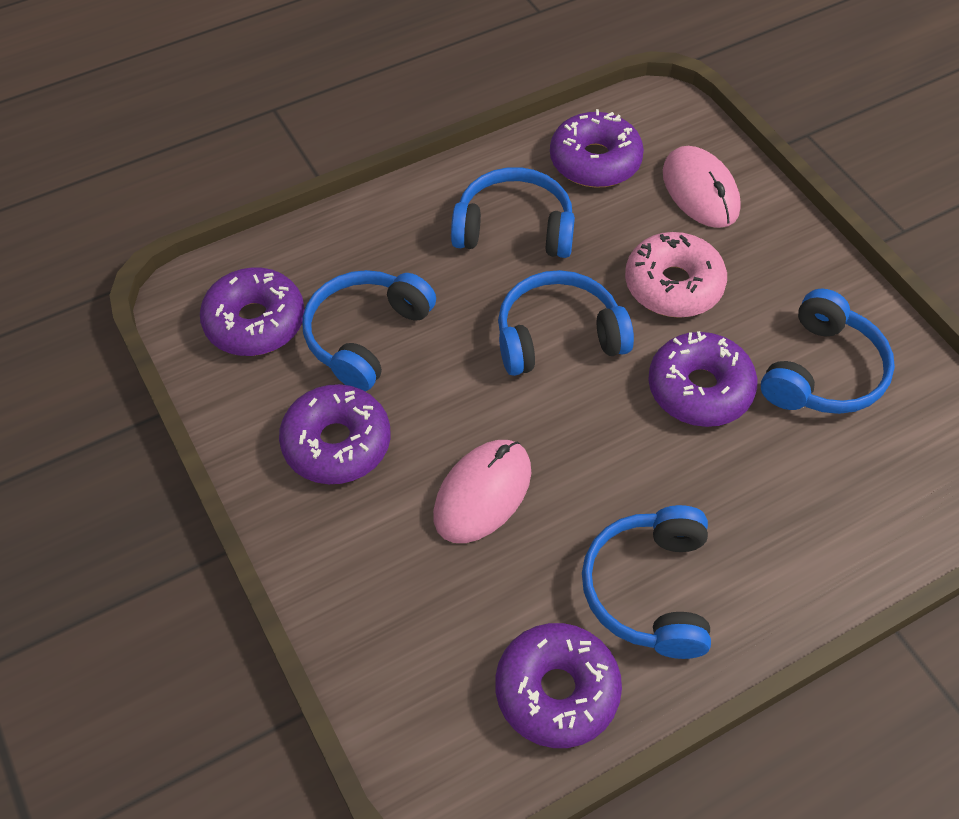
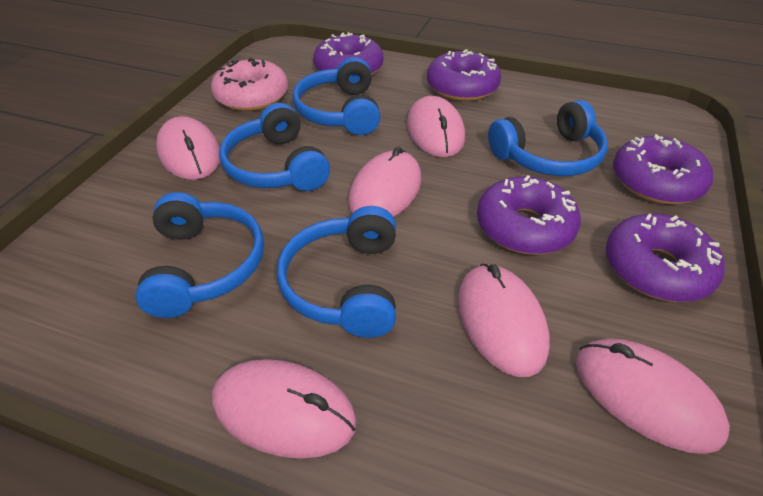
pink mouse: 2 -> 6

